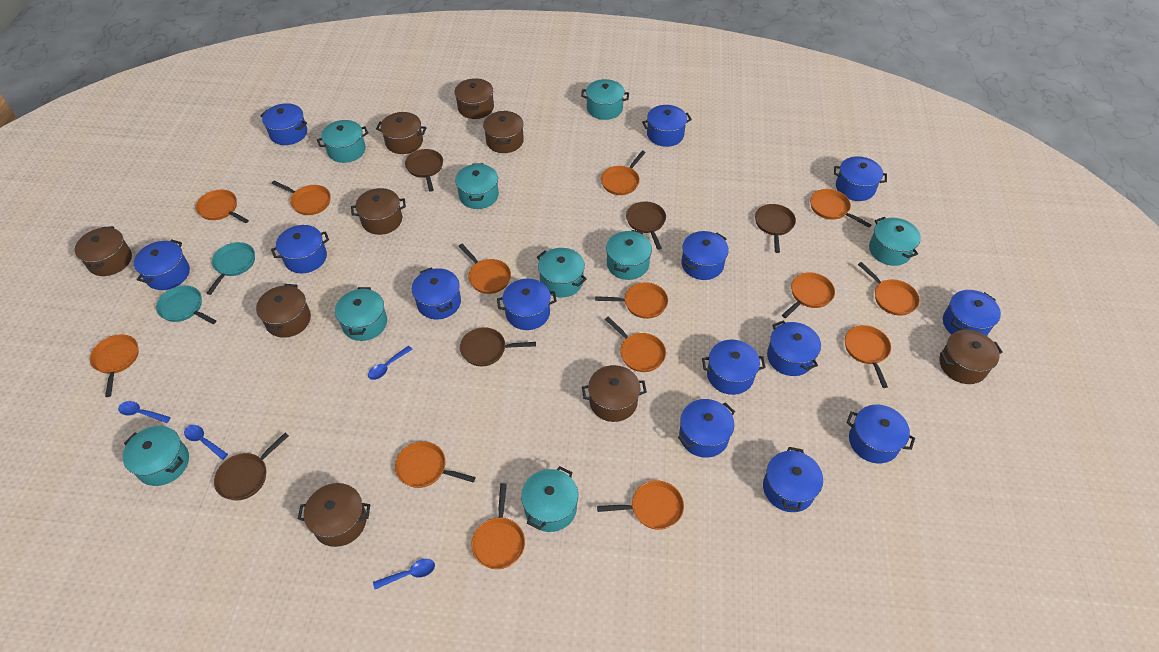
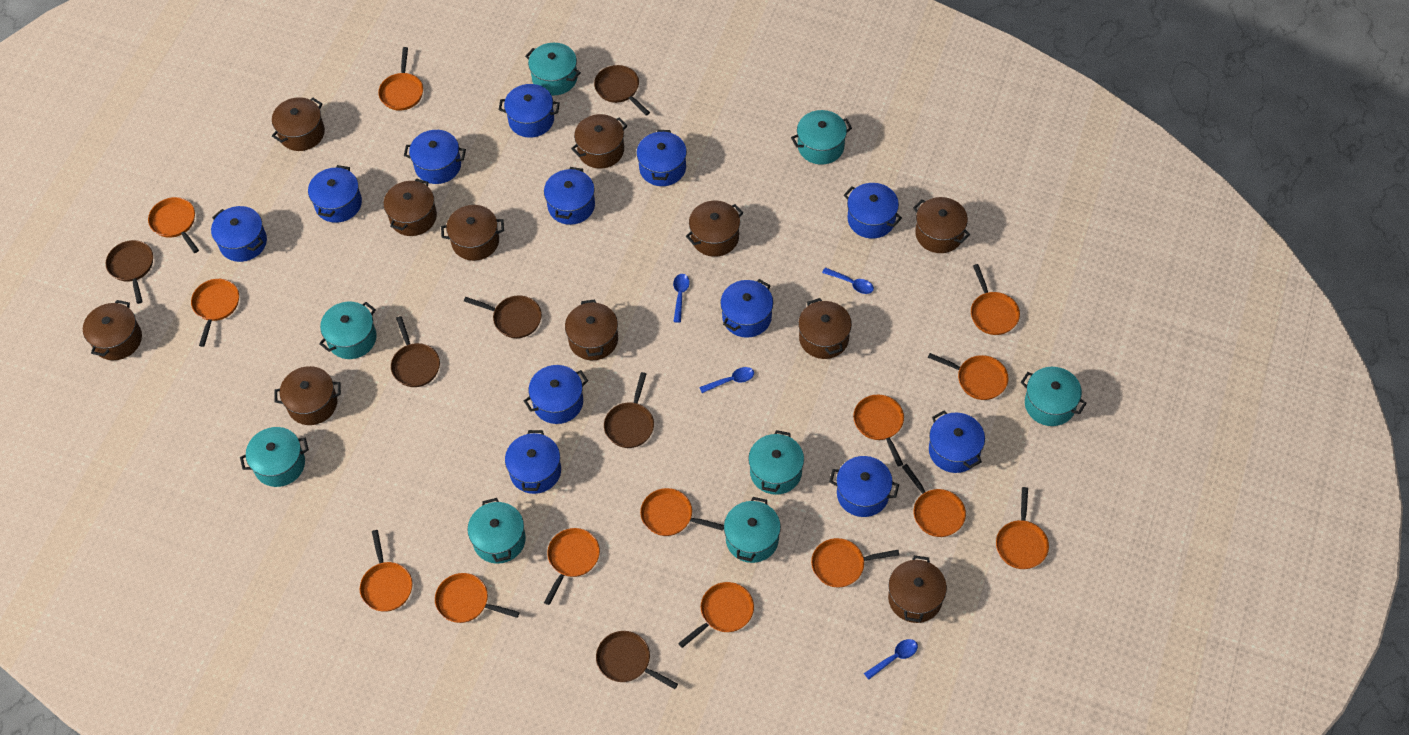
blue pot: 14 -> 12
brown pan: 5 -> 6
brown pot: 9 -> 11
turquoise pan: 2 -> 0
turquoise pot: 9 -> 8

